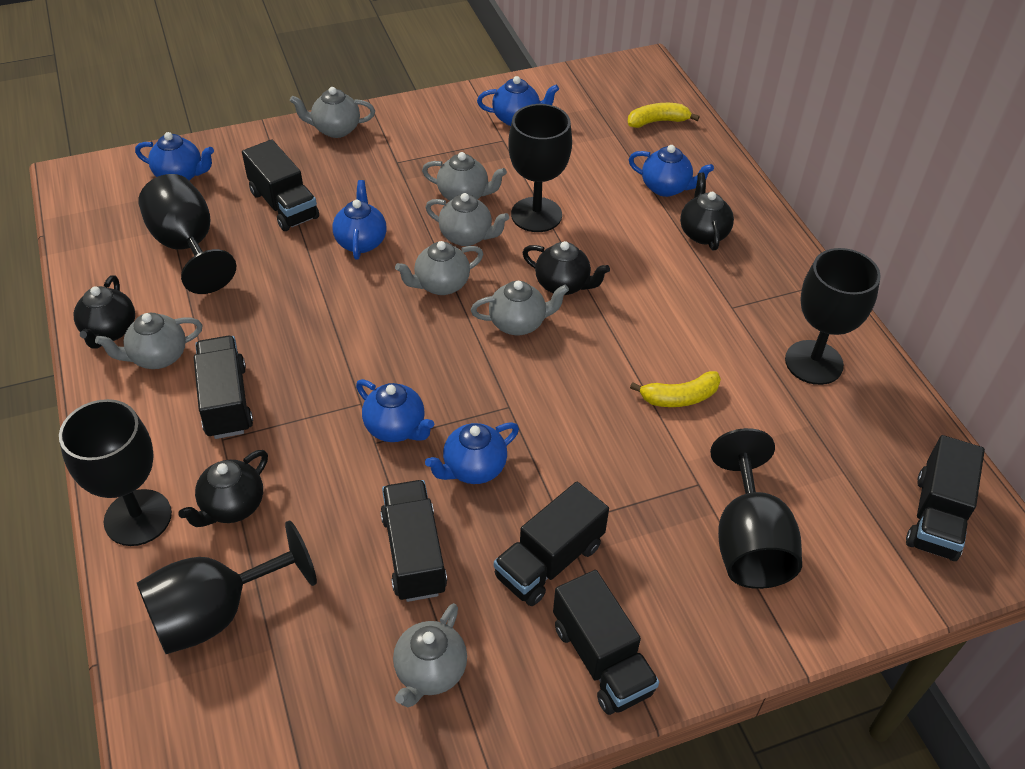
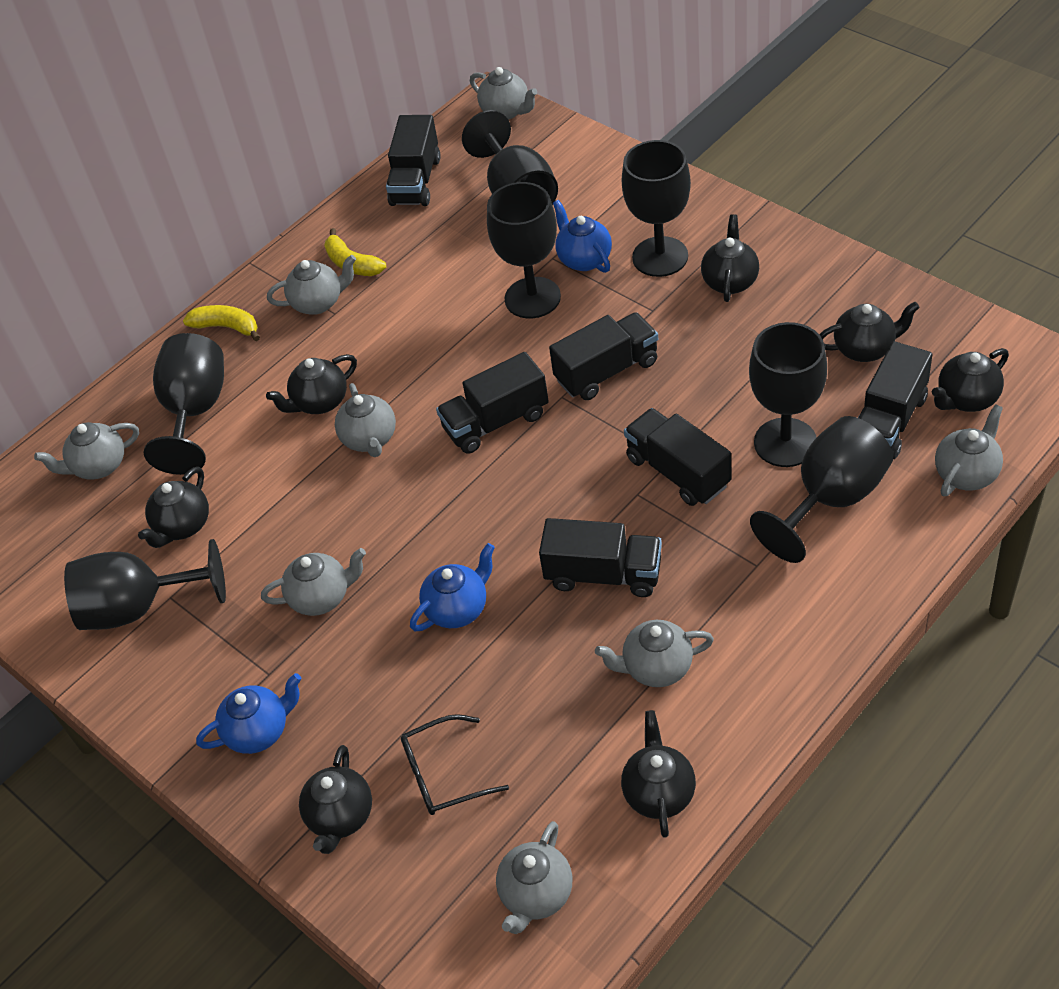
black glasses: 0 -> 1
black goblet: 6 -> 7
black teapot: 4 -> 7
blue teapot: 6 -> 3
grey teapot: 7 -> 8

